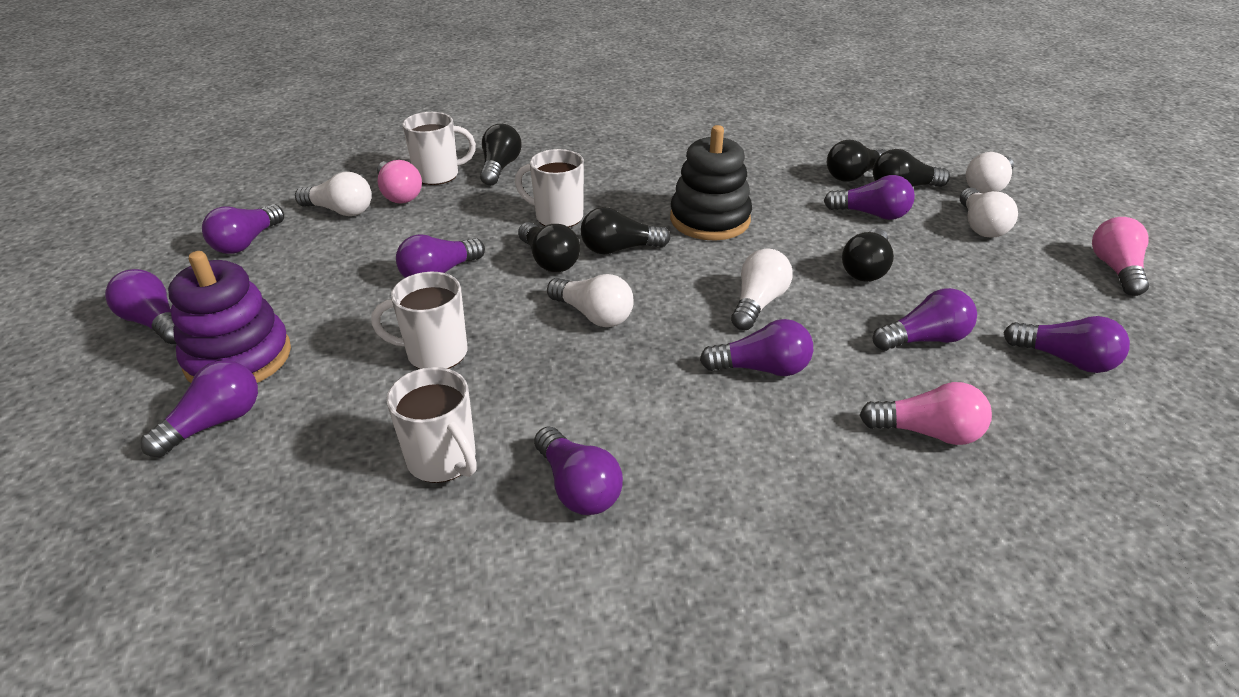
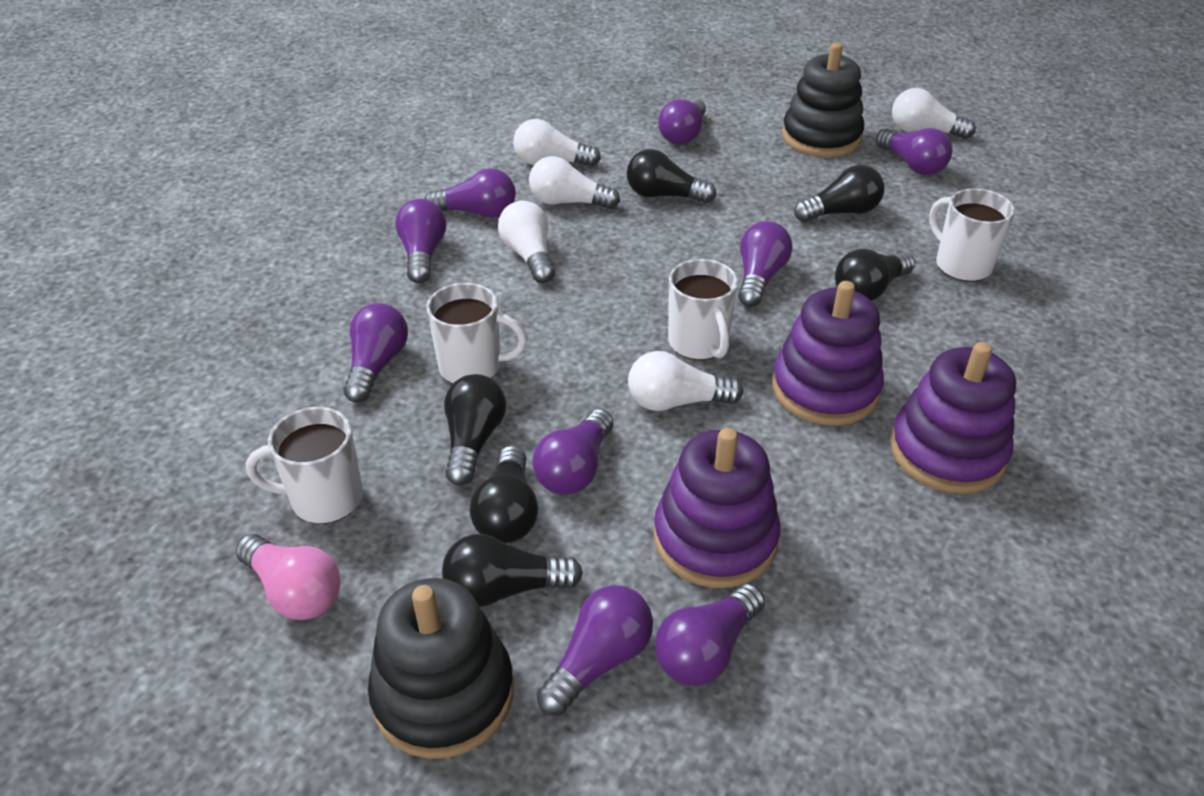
black stacking toy: 1 -> 2
pink light bulb: 3 -> 1
purple stacking toy: 1 -> 3

